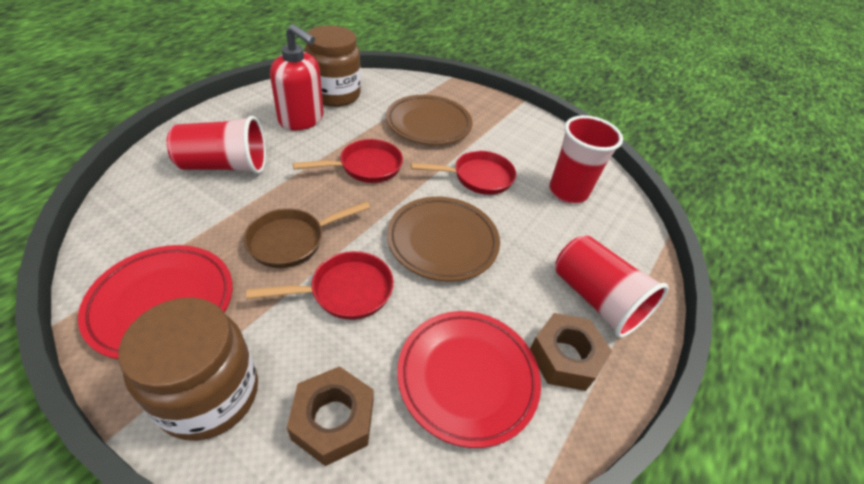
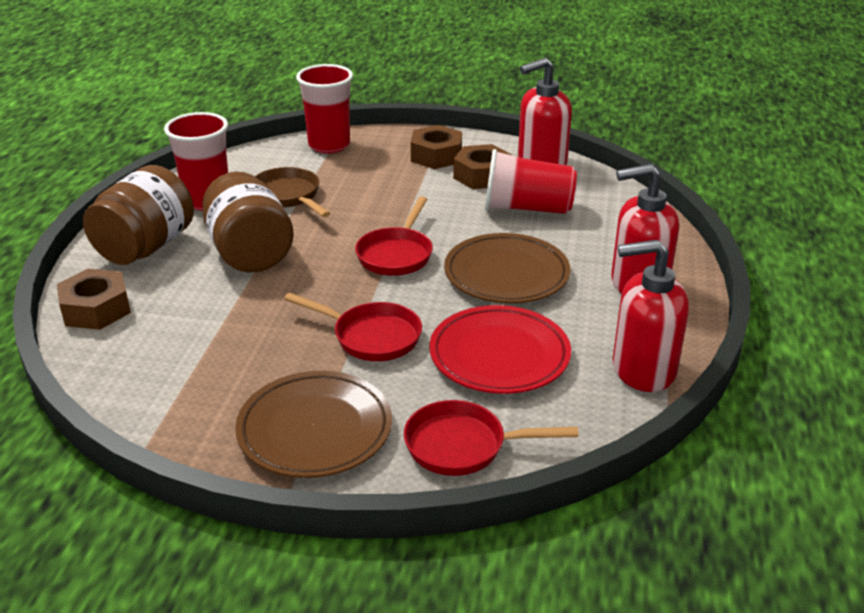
brown nut: 2 -> 3
red plate: 2 -> 1
red soap dispenser: 1 -> 3

